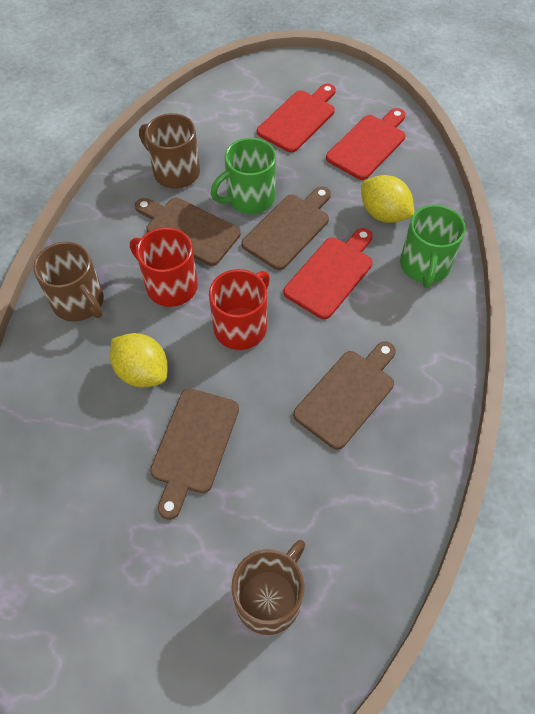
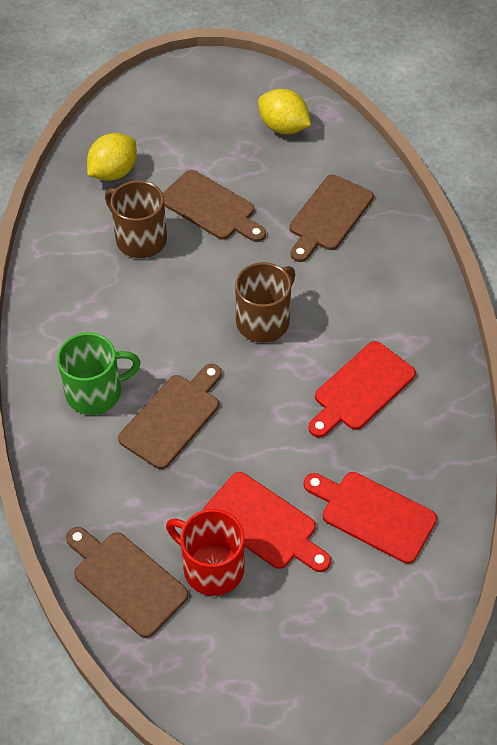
brown mug: 3 -> 2
green mug: 2 -> 1
red mug: 2 -> 1

